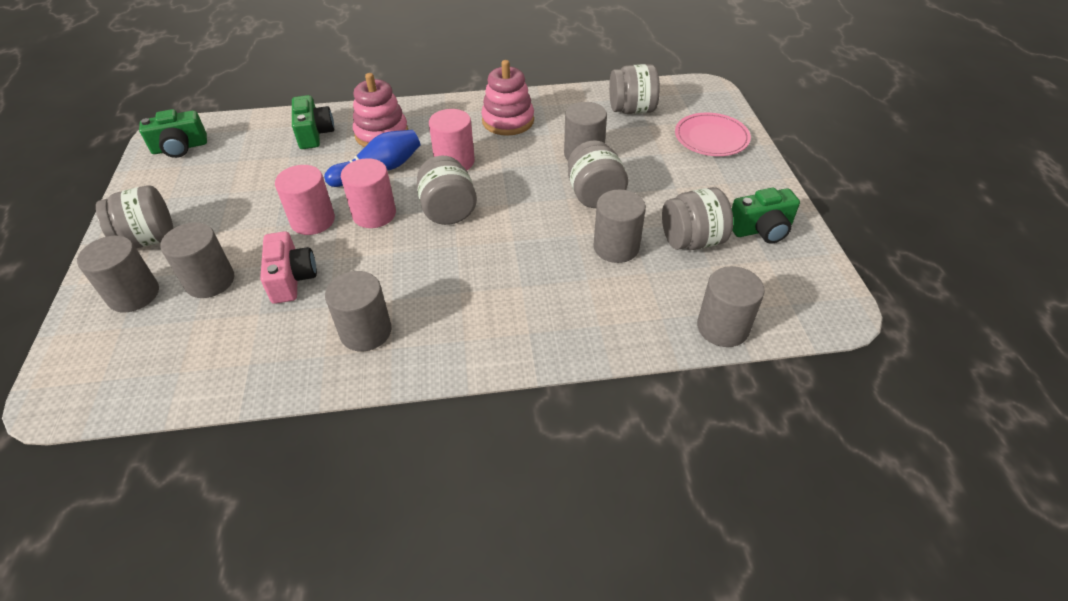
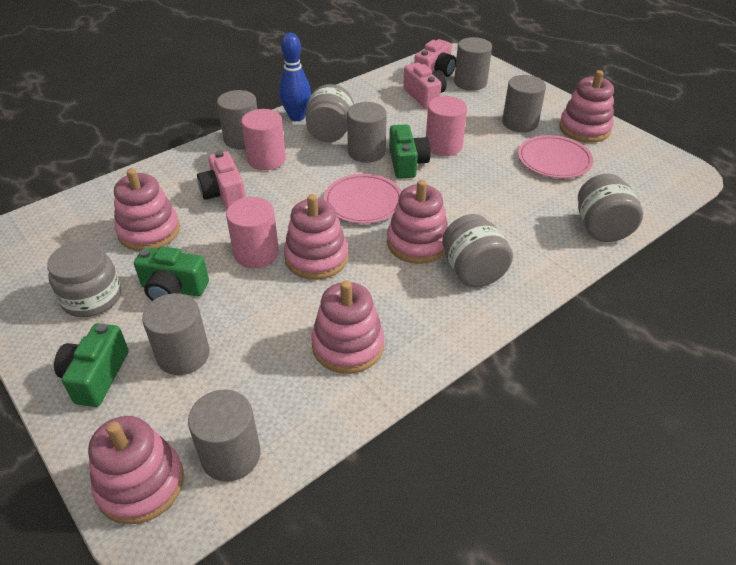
grey jar: 5 -> 4
pink camera: 1 -> 3
pink plate: 1 -> 2
pink stacking toy: 2 -> 6

